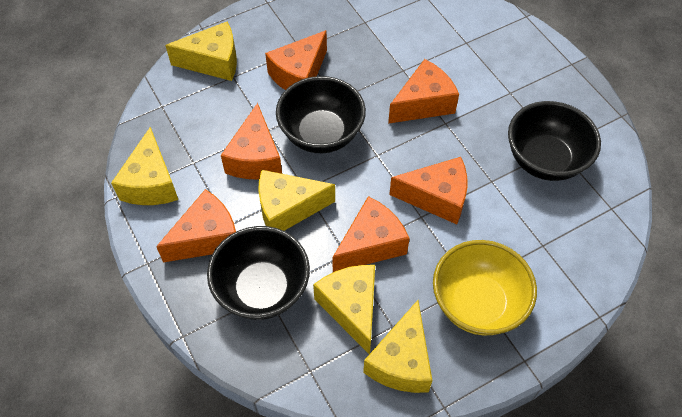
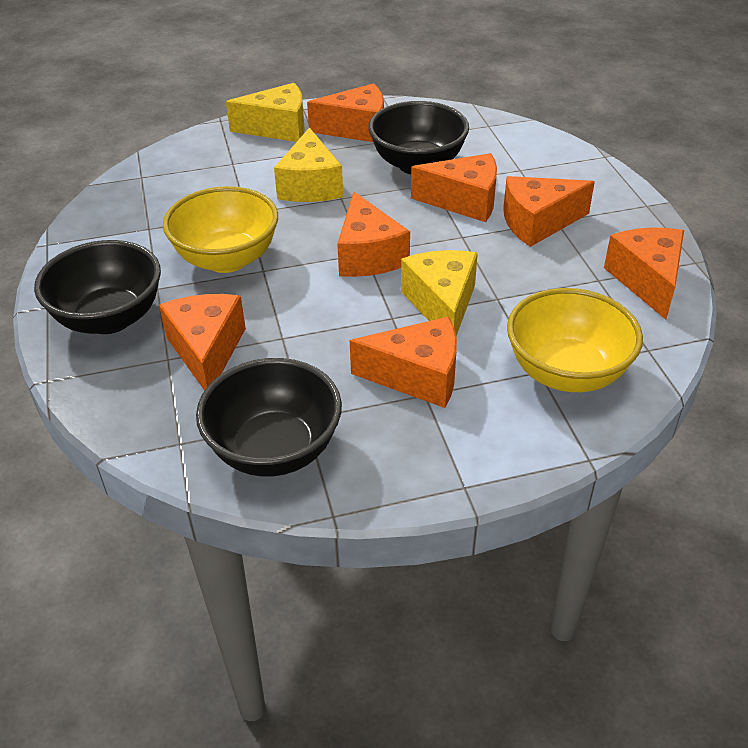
orange cheese: 6 -> 7
yellow bowl: 1 -> 2
yellow cheese: 5 -> 3

